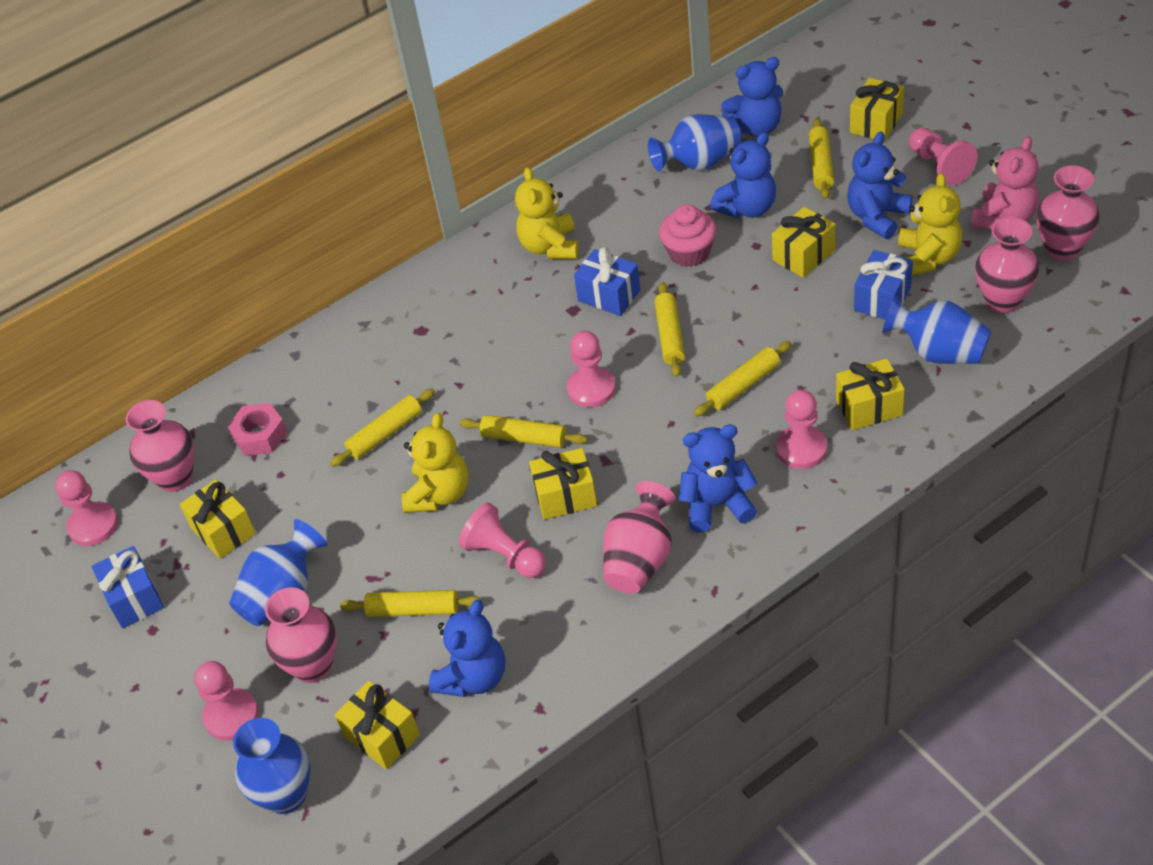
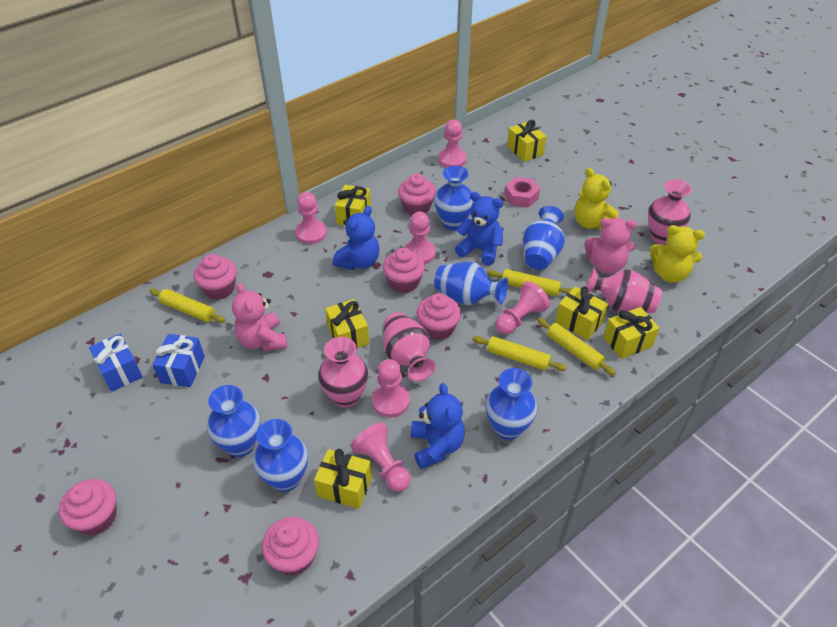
blue gift: 3 -> 2
blue teddy bear: 5 -> 3
blue vase: 4 -> 6
pink cupcake: 1 -> 6
pink teddy bear: 1 -> 2
pink vase: 5 -> 4
yellow rolling pin: 6 -> 4
yellow teddy bear: 3 -> 2

